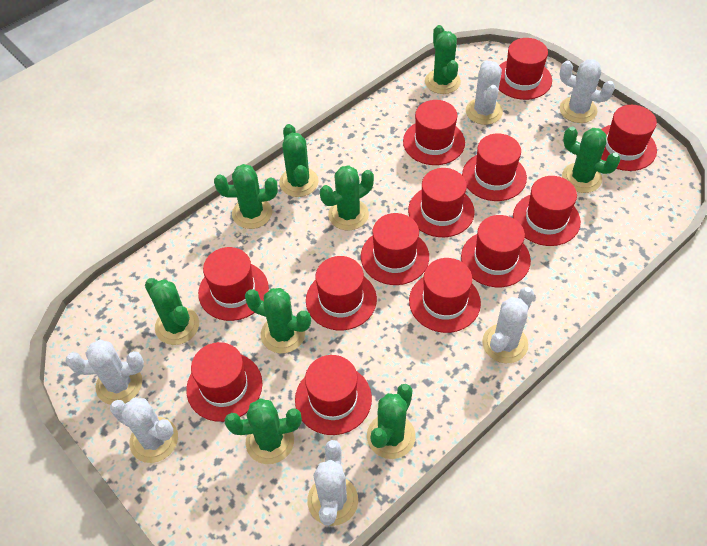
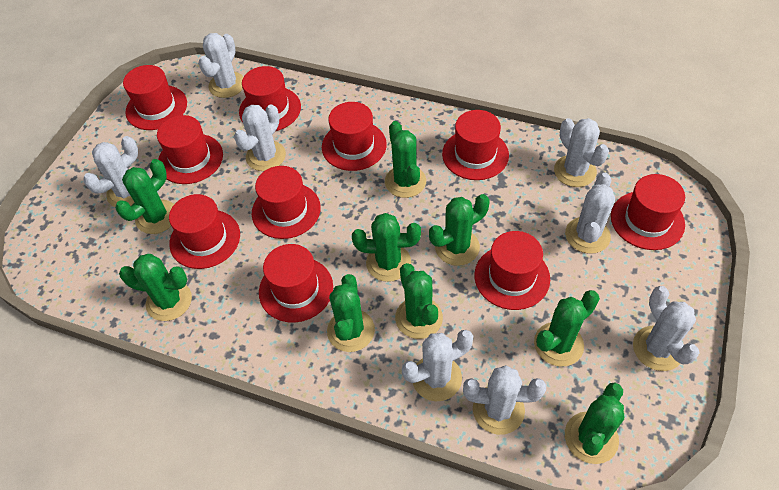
red hat: 13 -> 10
white cactus: 6 -> 8

